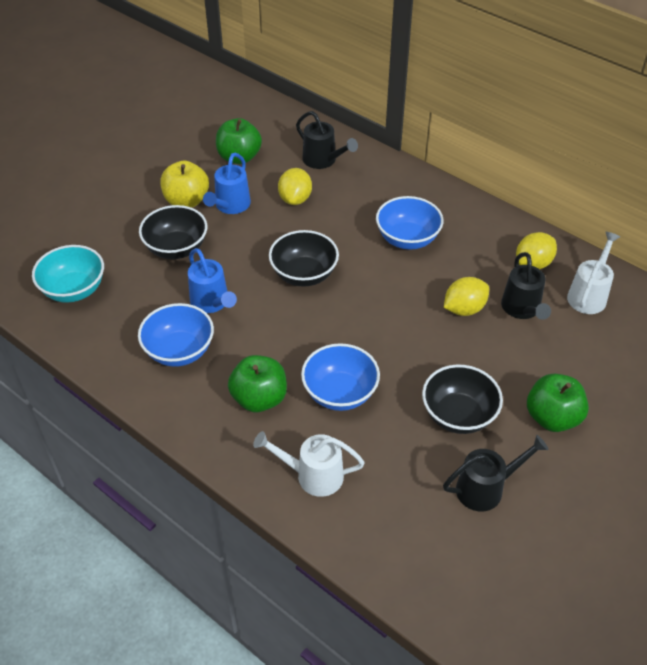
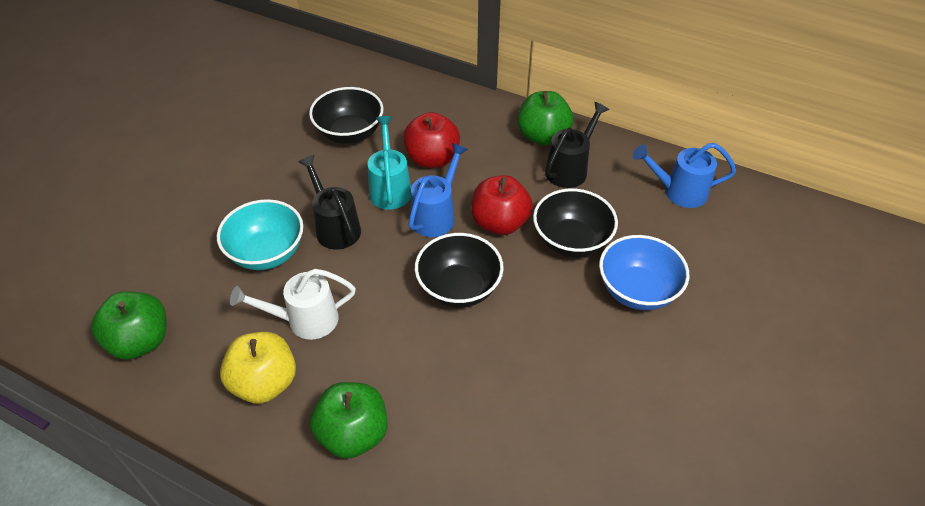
black watering can: 3 -> 2
blue bowl: 3 -> 1
red apple: 0 -> 2
turquoise watering can: 0 -> 1
white watering can: 2 -> 1
yellow lemon: 3 -> 0

